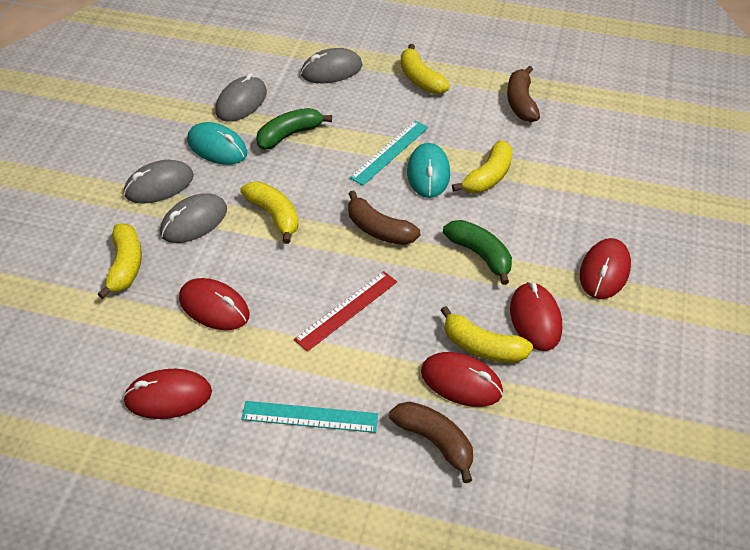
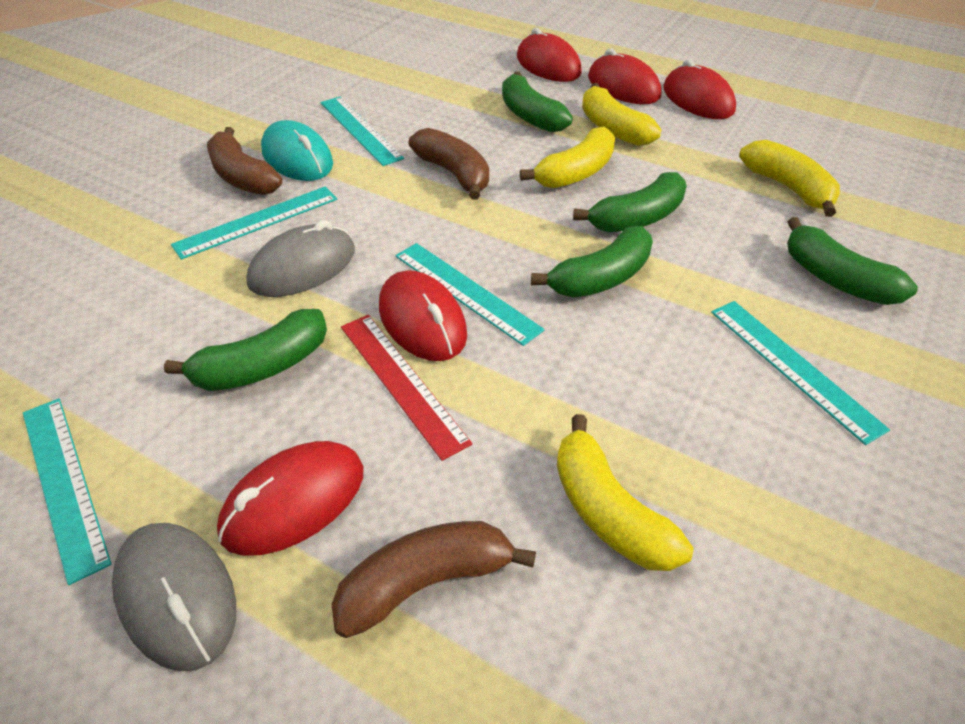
green banana: 2 -> 5
grey mouse: 4 -> 2
turquoise mouse: 2 -> 1
turquoise ruler: 2 -> 5
yellow banana: 5 -> 4

